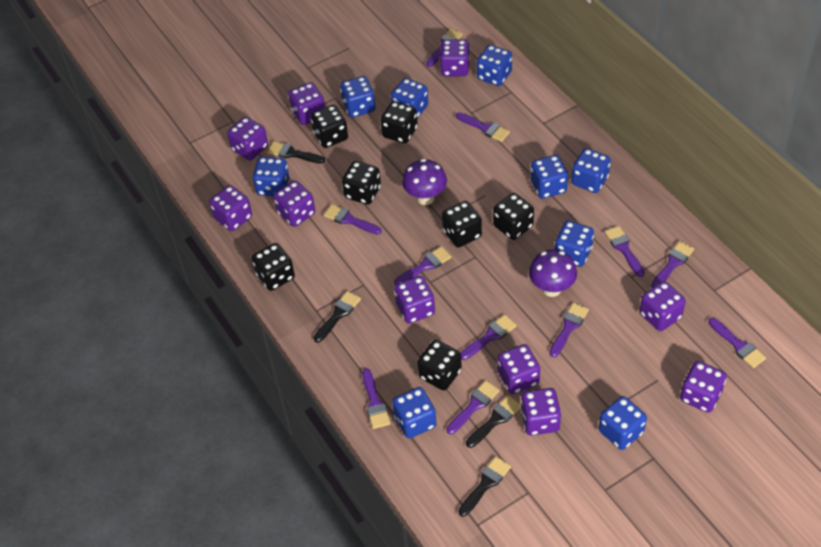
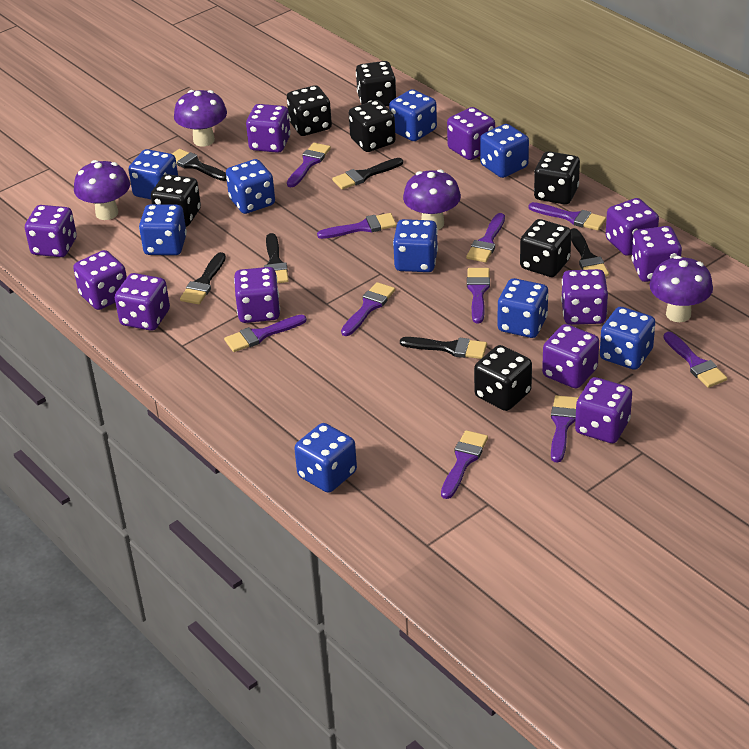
black brush: 4 -> 6
purple brush: 11 -> 10
purple dice: 10 -> 11
purple mushroom: 2 -> 4

